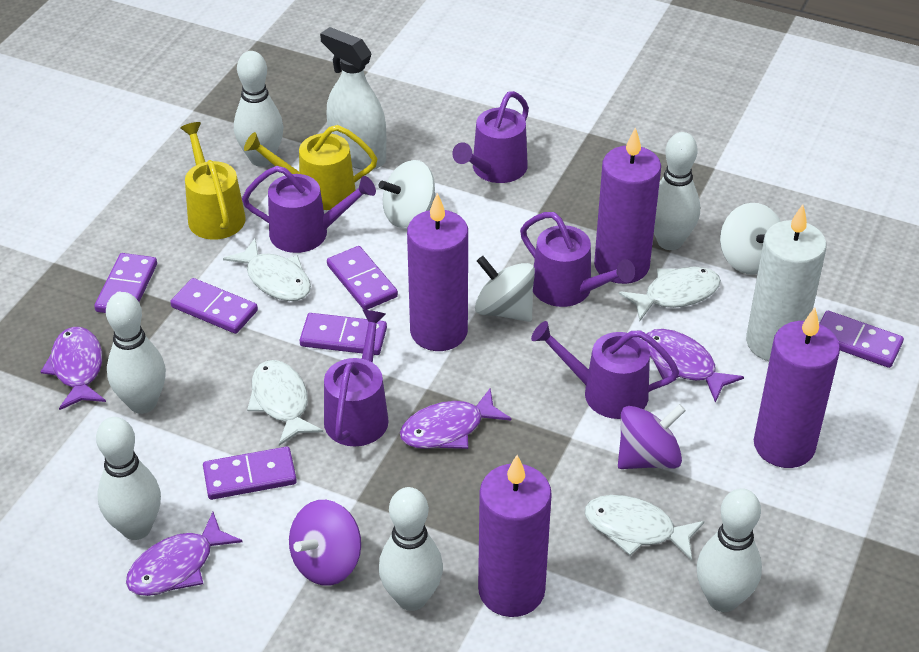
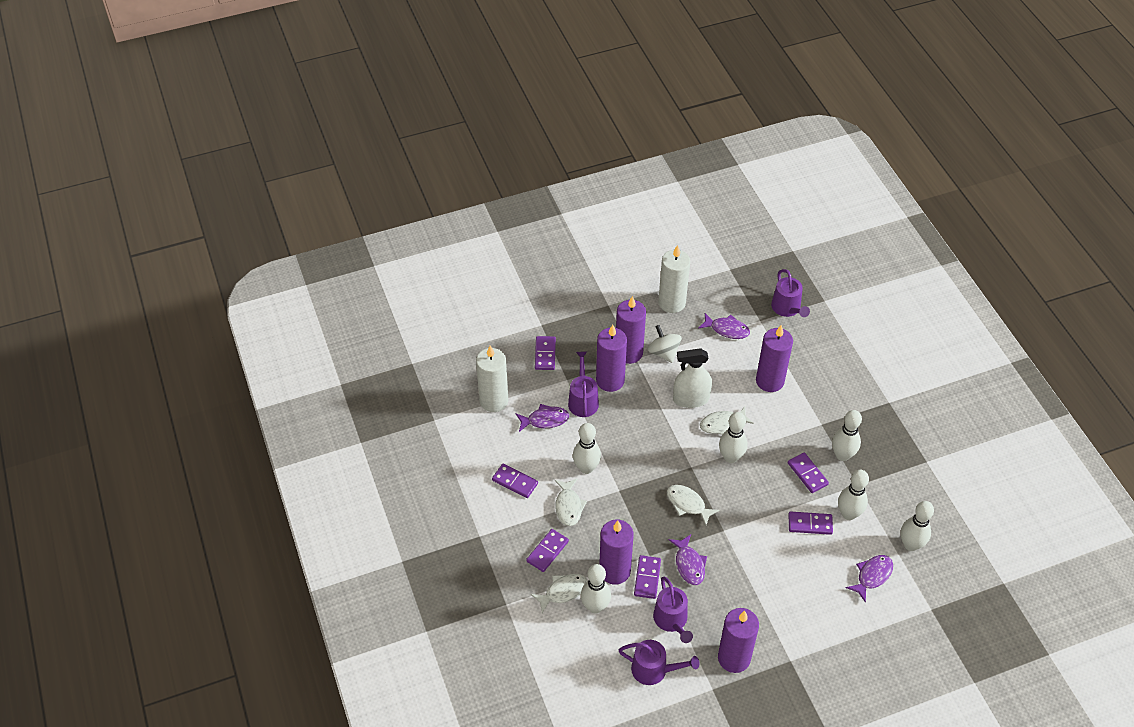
purple candle: 4 -> 5
purple spinning top: 2 -> 0
purple watering can: 5 -> 4
white candle: 1 -> 2
white spinning top: 3 -> 1
yellow watering can: 2 -> 0

